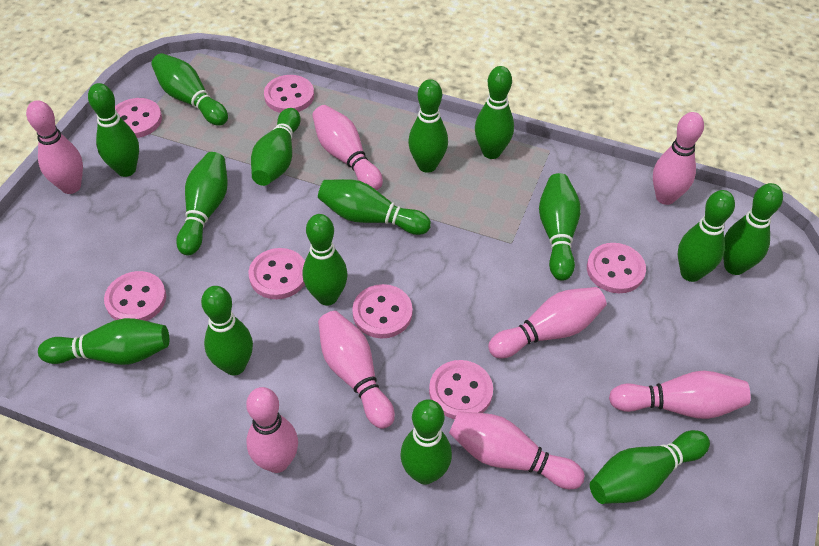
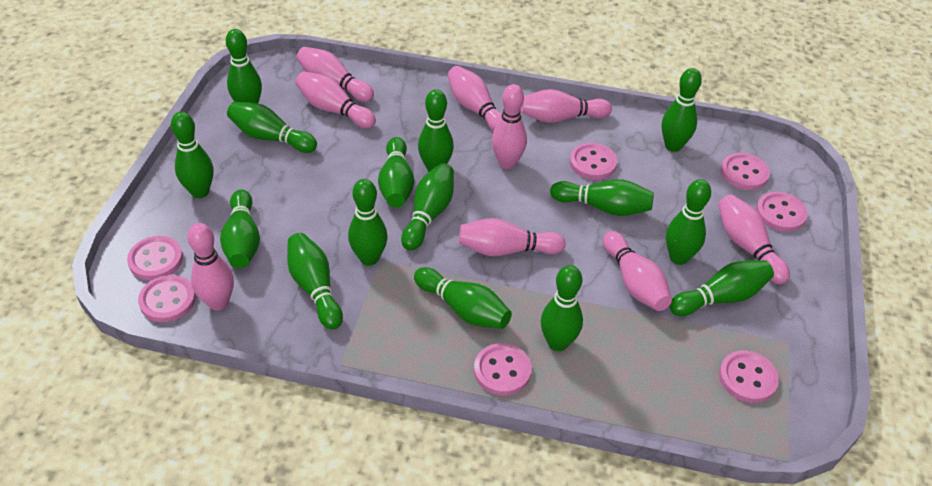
pink bowling pin: 8 -> 9

